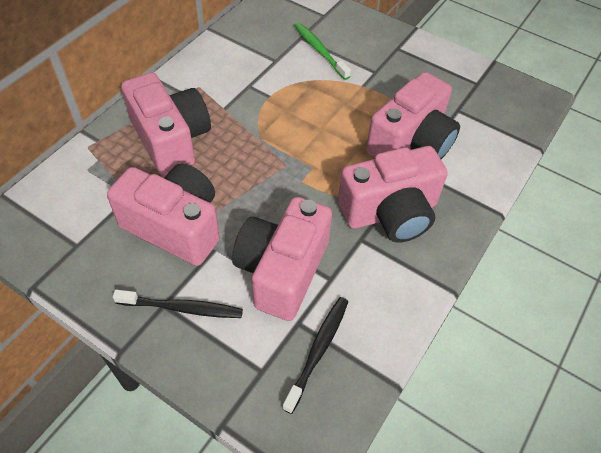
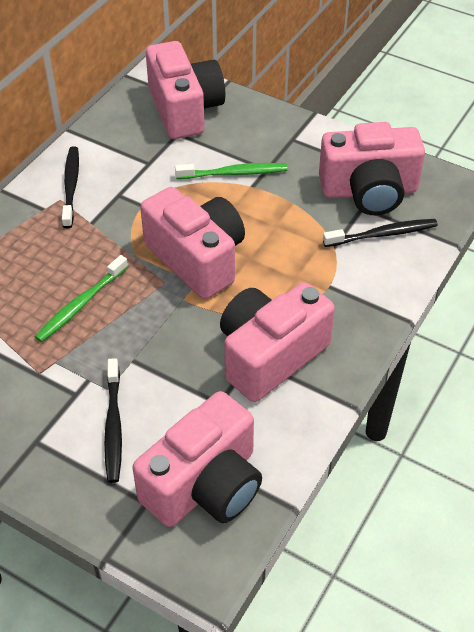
black toothbrush: 2 -> 3
green toothbrush: 1 -> 2

